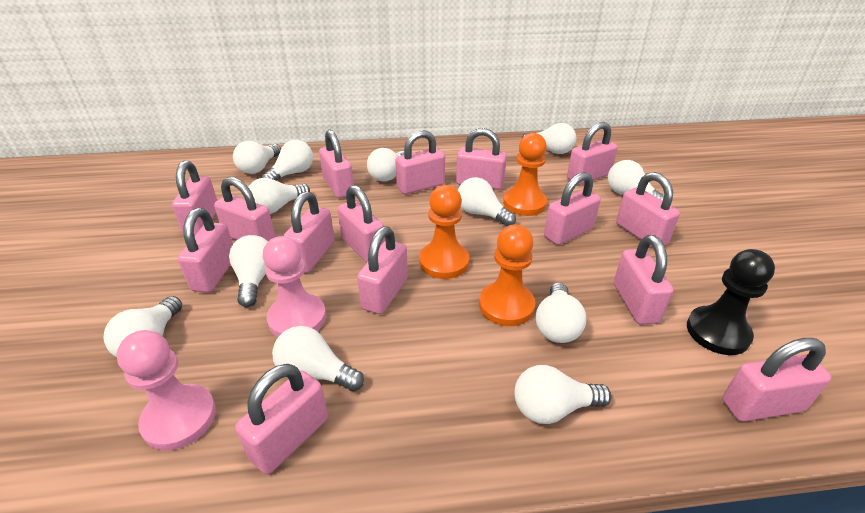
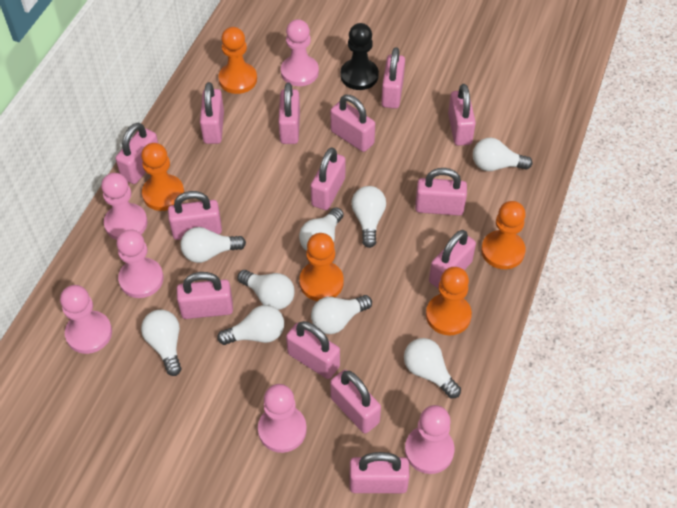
orange pawn: 3 -> 5
pink padlock: 15 -> 14
pink pawn: 2 -> 6
white light bulb: 12 -> 9

